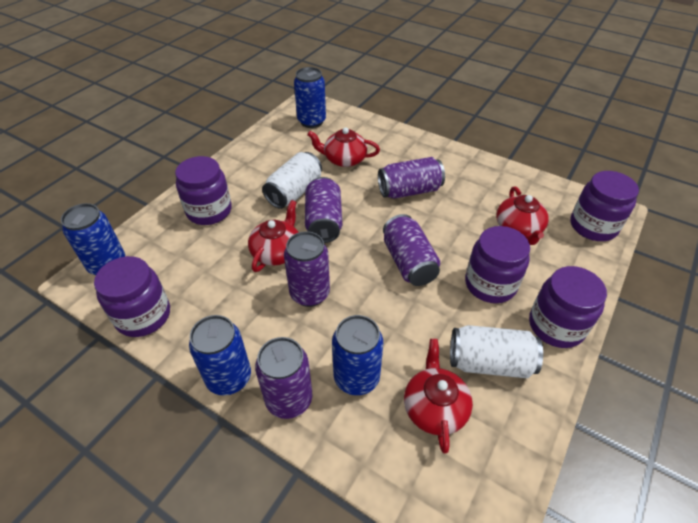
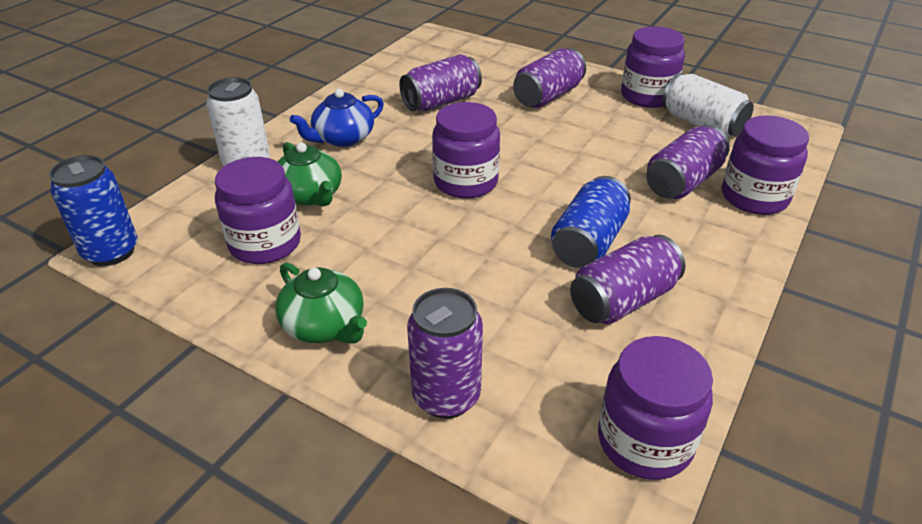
blue can: 4 -> 2
blue teapot: 0 -> 1
green teapot: 0 -> 2
red teapot: 4 -> 0

